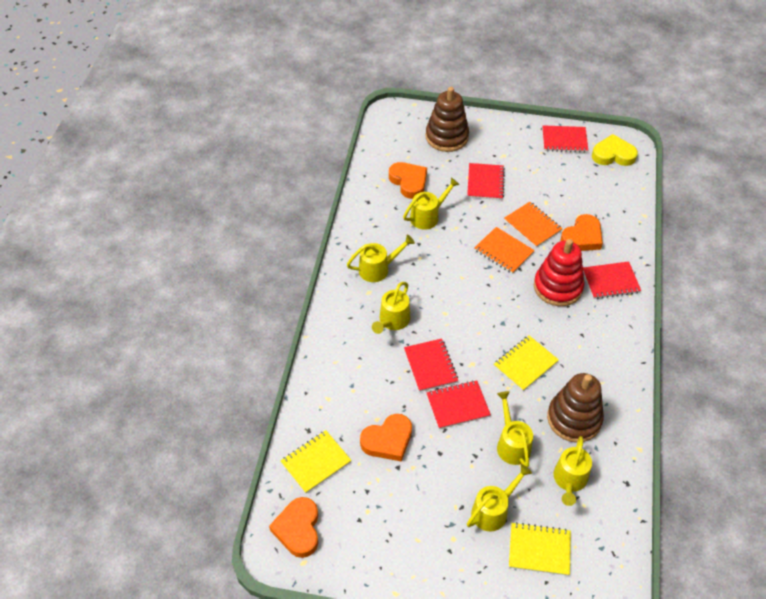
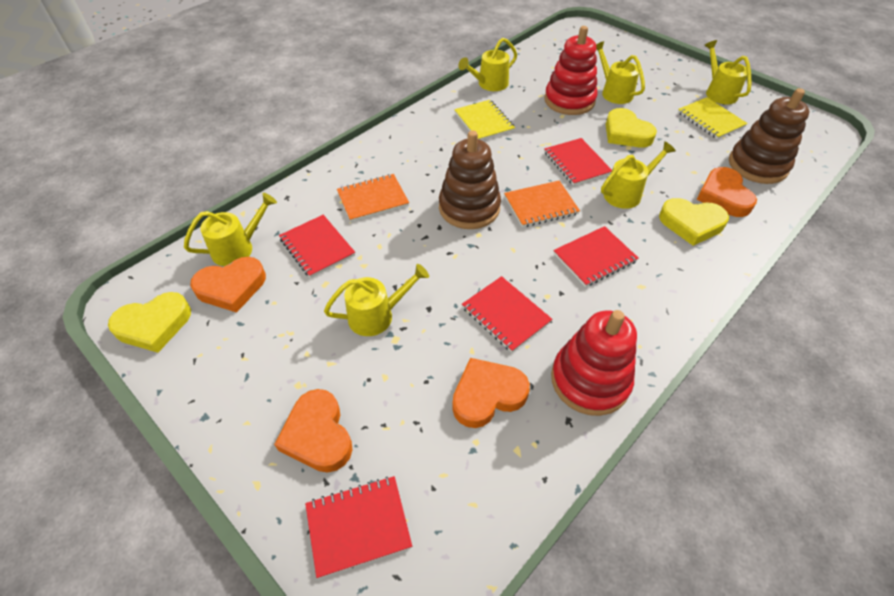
red stacking toy: 1 -> 2
yellow heart: 1 -> 3
yellow notebook: 3 -> 2

